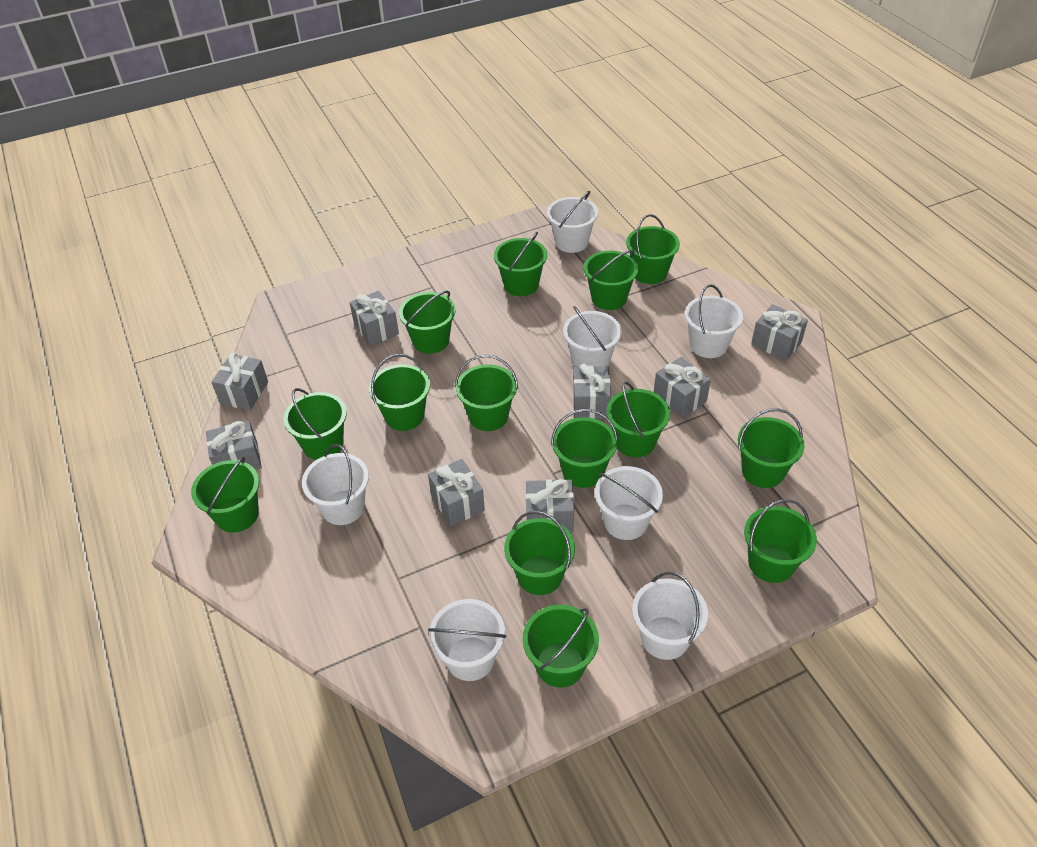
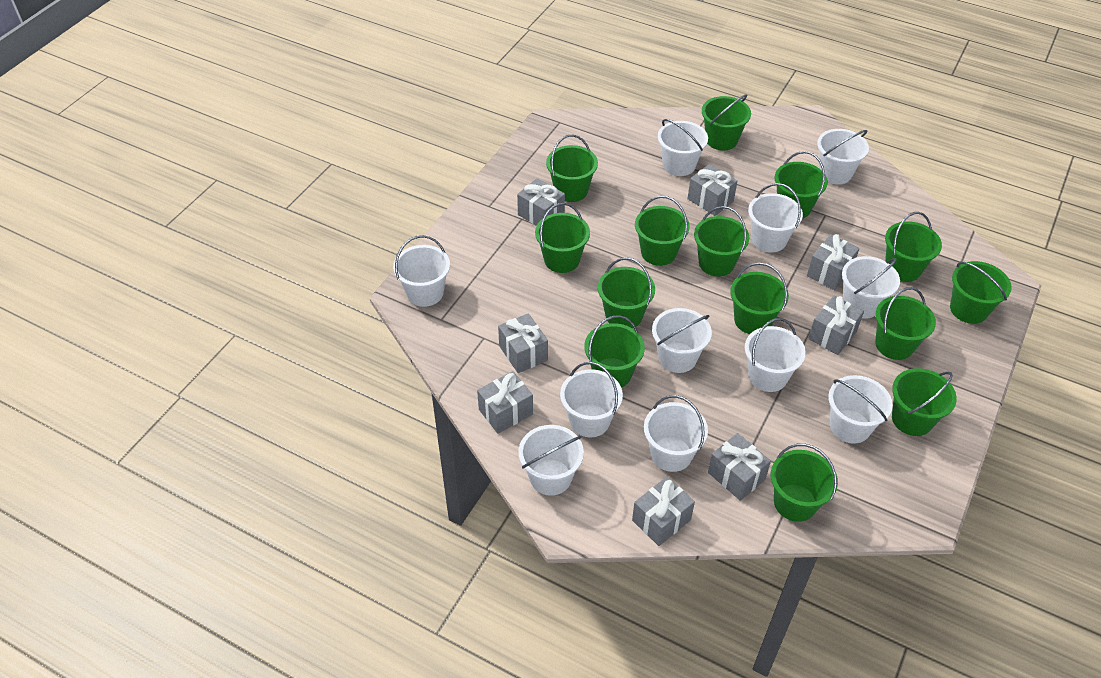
white bucket: 7 -> 11

